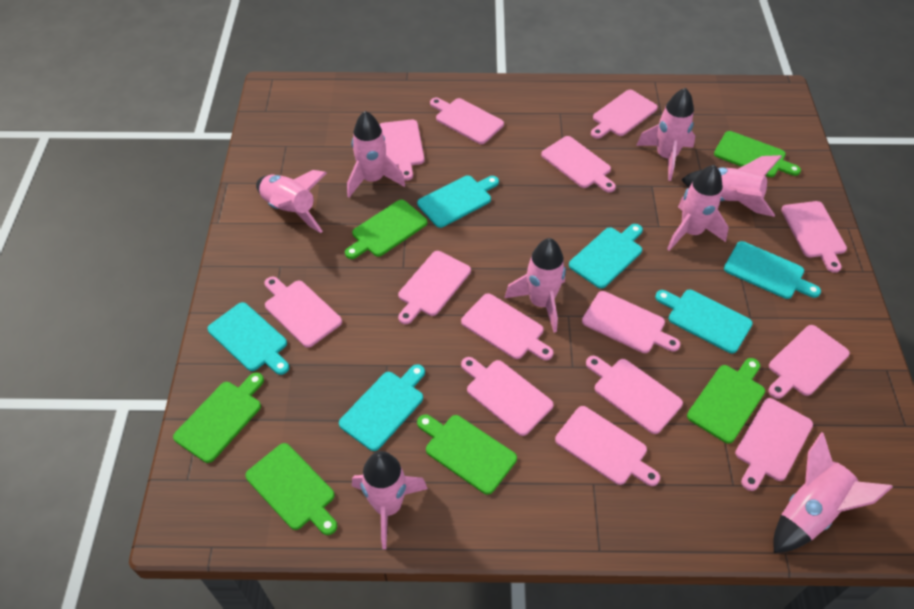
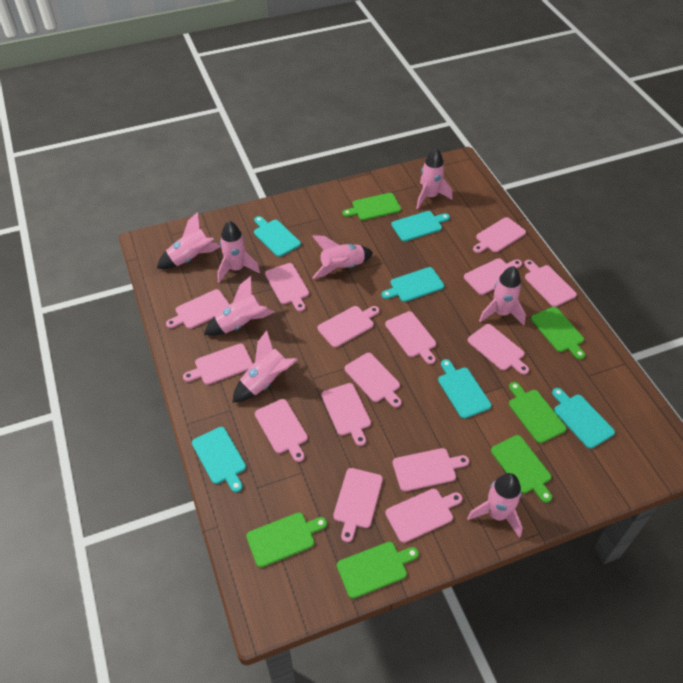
pink cutting board: 14 -> 15

